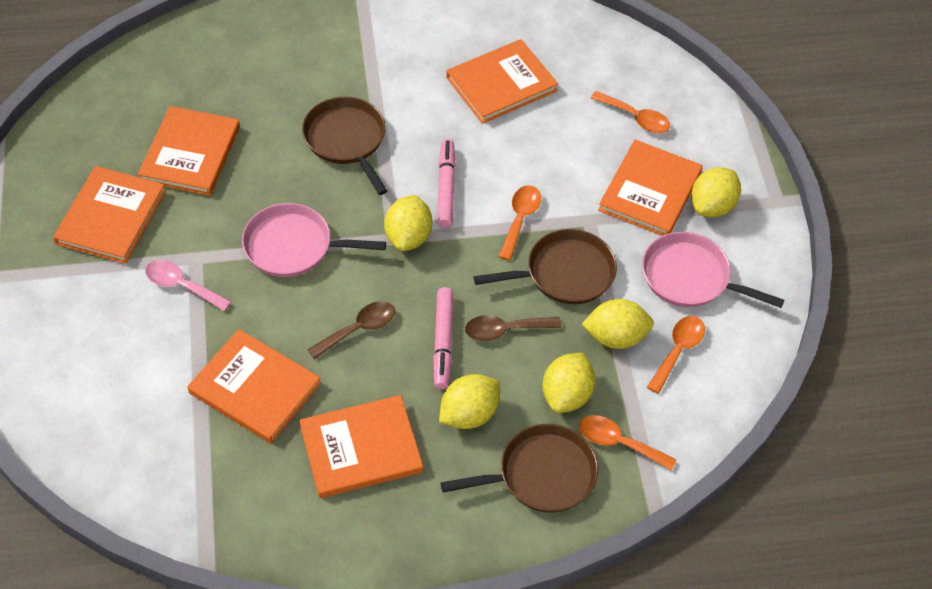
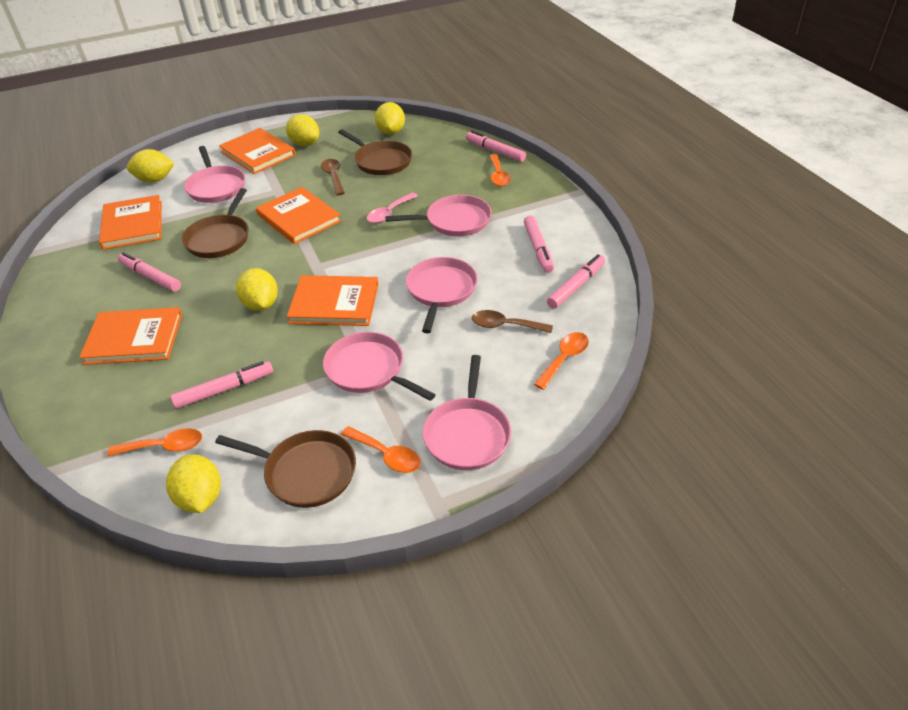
orange book: 6 -> 5
pink marker: 2 -> 5
pink pan: 2 -> 5

